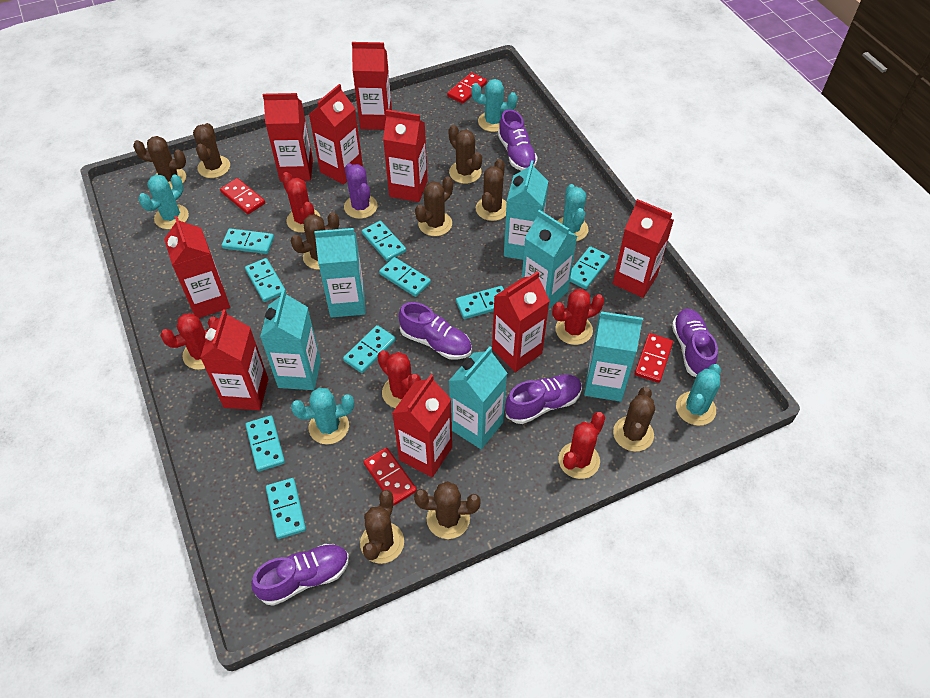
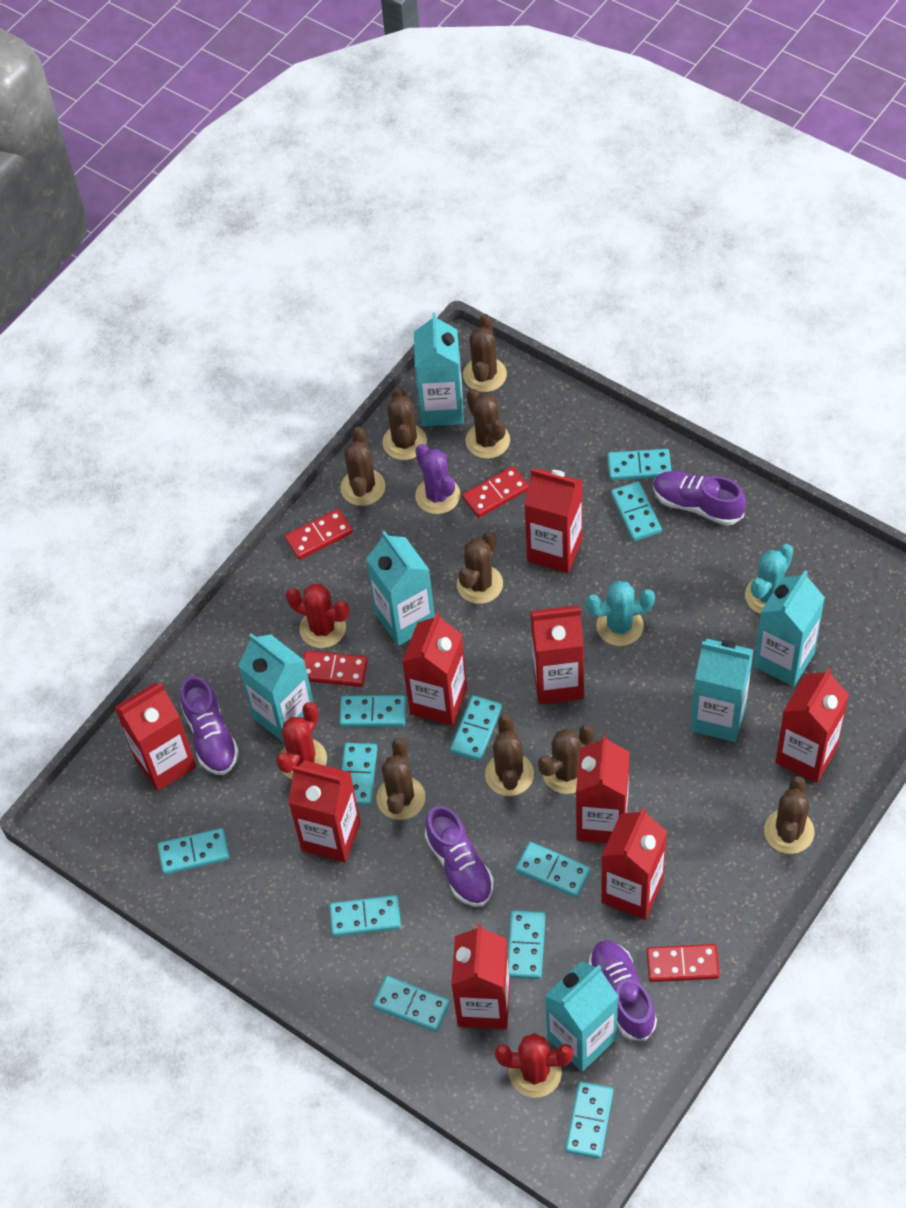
purple shoe: 5 -> 4
red cactus: 5 -> 3
turquoise cactus: 5 -> 2
turquoise domino: 9 -> 11

